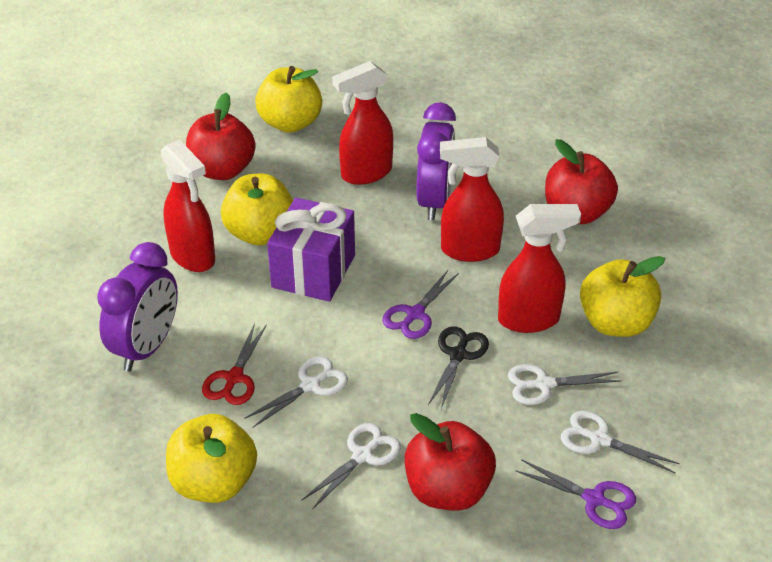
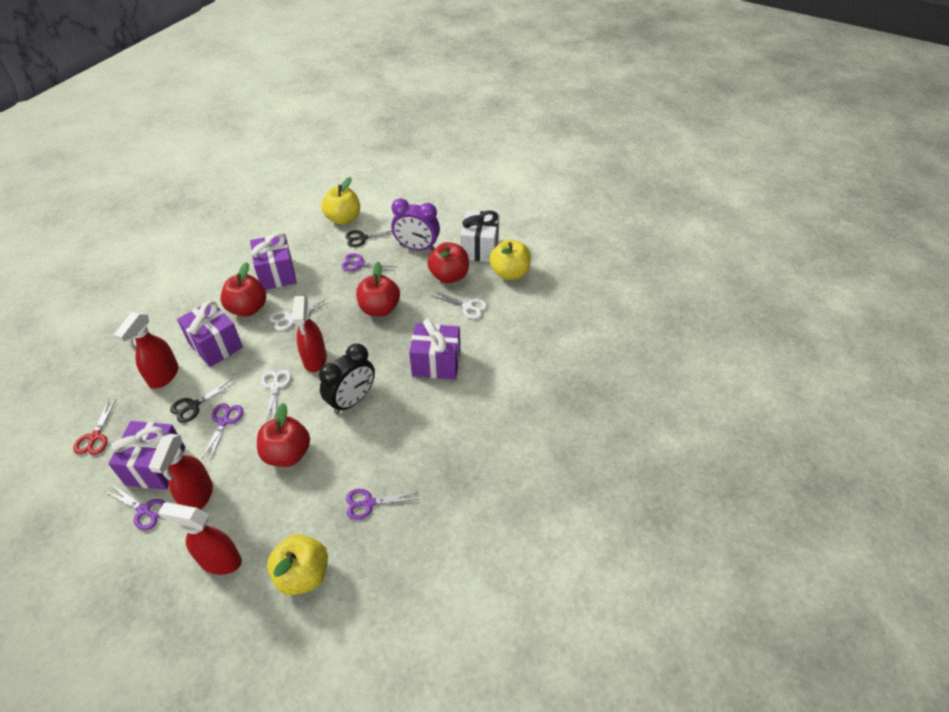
black clock: 0 -> 1
black scissors: 1 -> 2
purple clock: 2 -> 1
purple gift: 1 -> 4
purple scissors: 2 -> 4
red apple: 3 -> 4
white gift: 0 -> 1
white scissors: 4 -> 3
yellow apple: 4 -> 3

